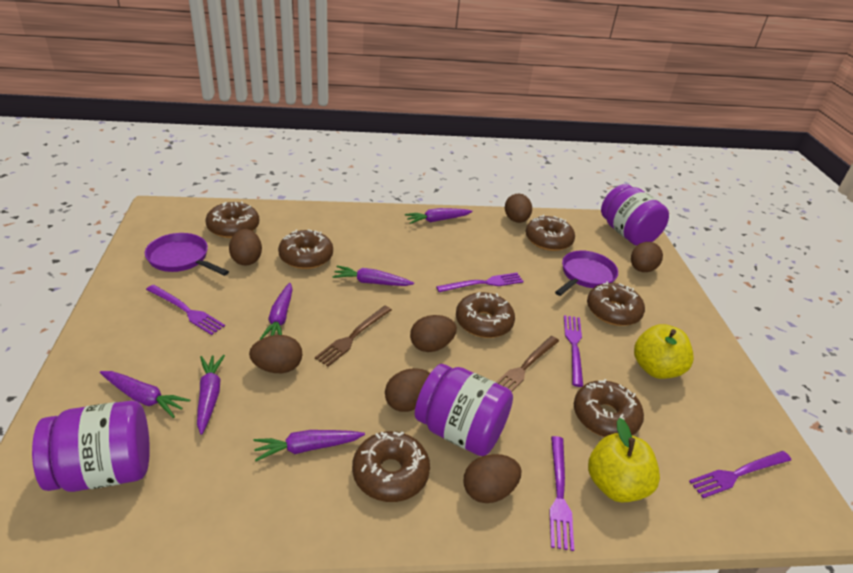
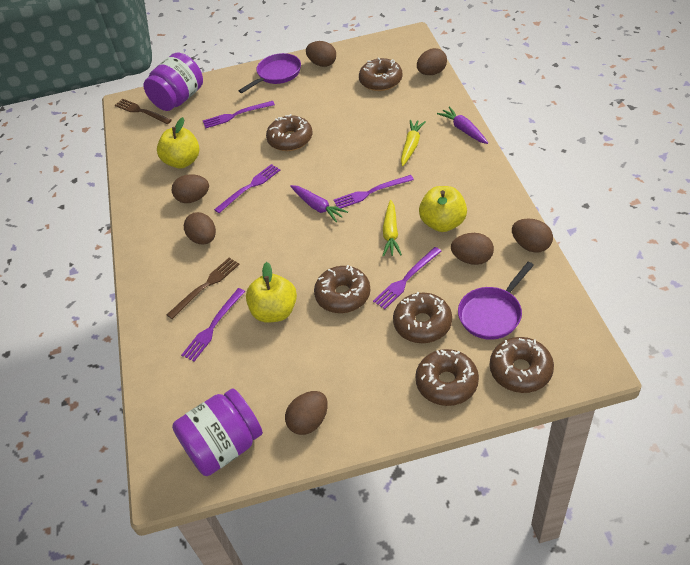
brown donut: 7 -> 6
purple carrot: 6 -> 2
purple jar: 3 -> 2
yellow apple: 2 -> 3
yellow carrot: 0 -> 2

